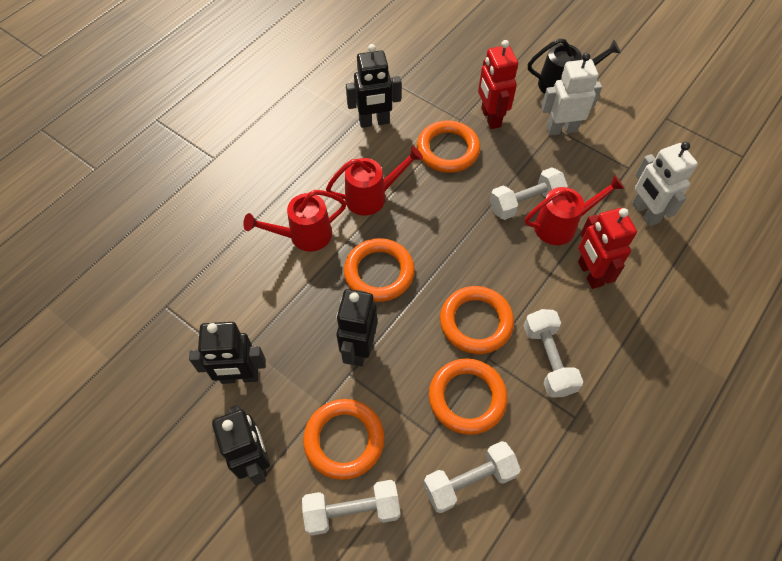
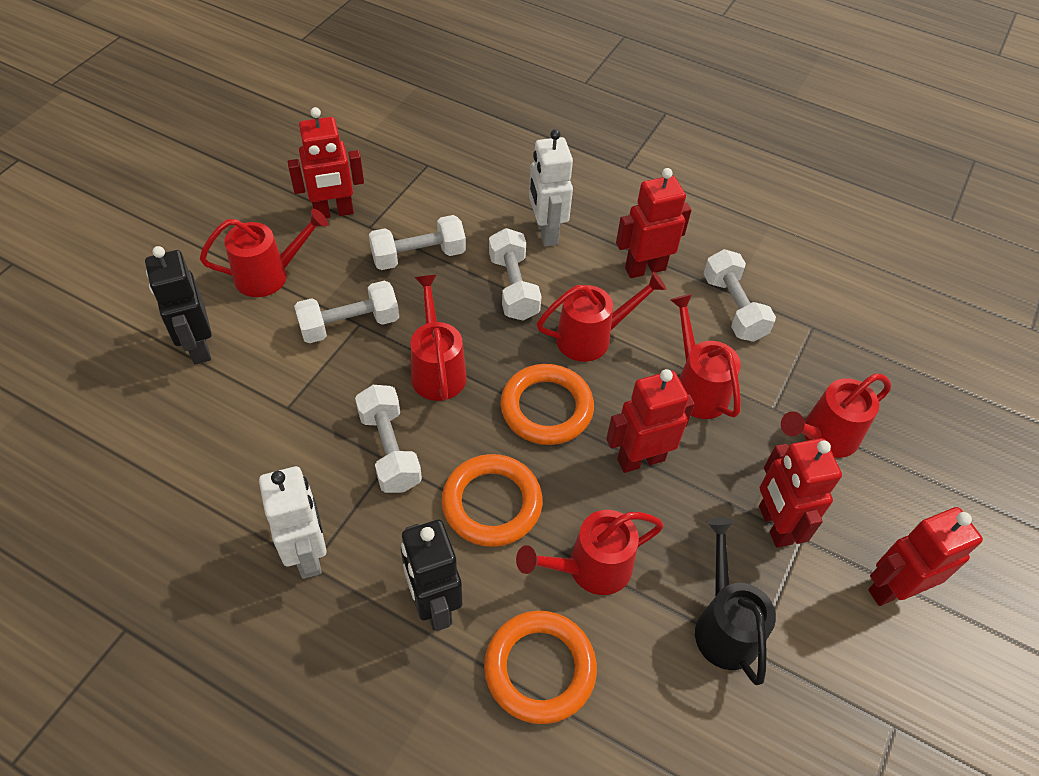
black robot: 4 -> 2
orange ring: 5 -> 3
red robot: 2 -> 5
red watering can: 3 -> 6
white dumbbell: 4 -> 5

